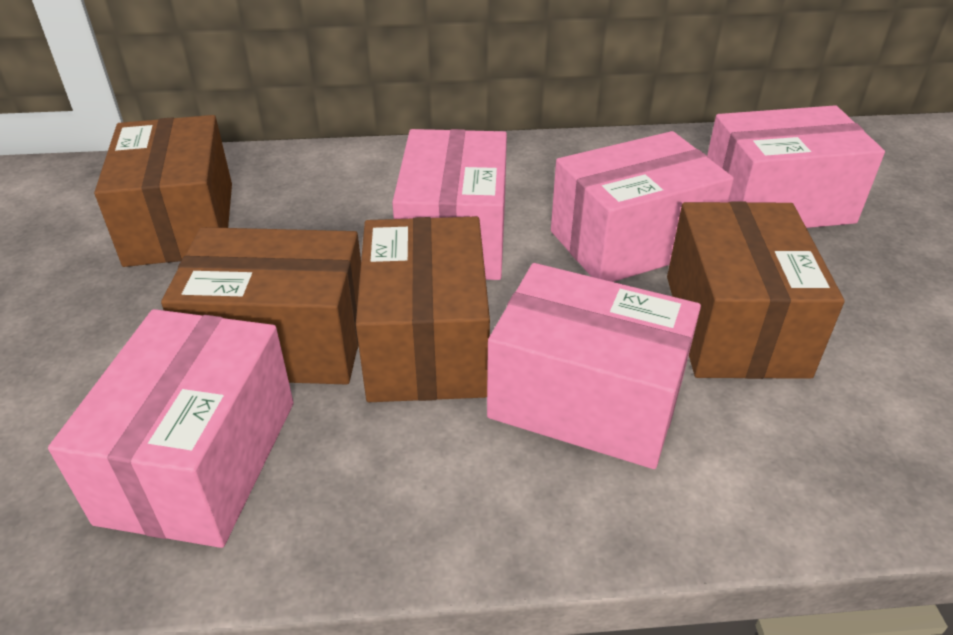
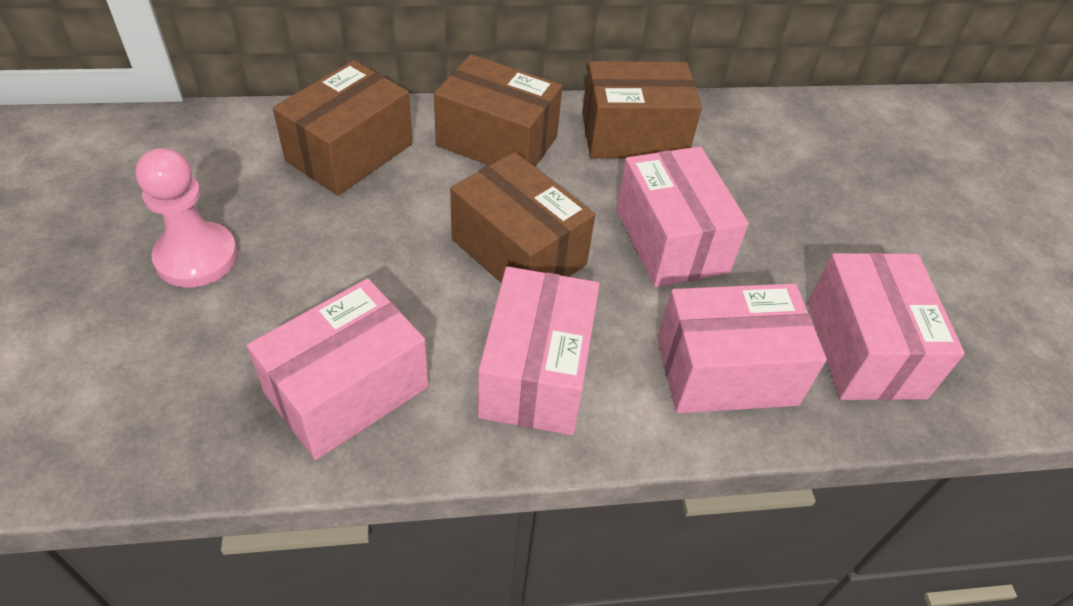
pink pawn: 0 -> 1

